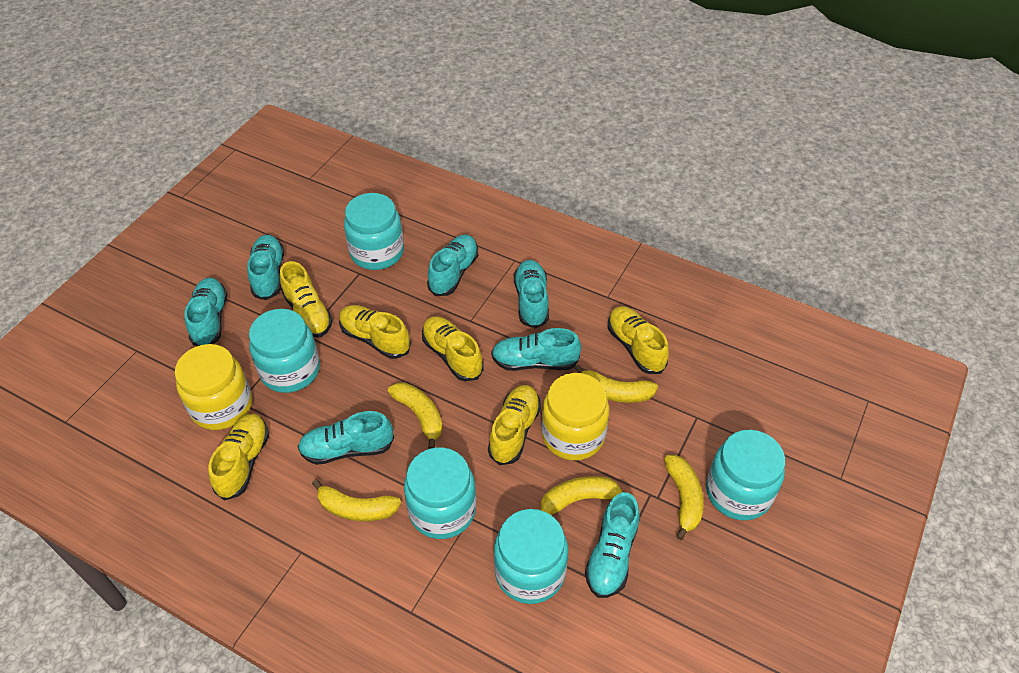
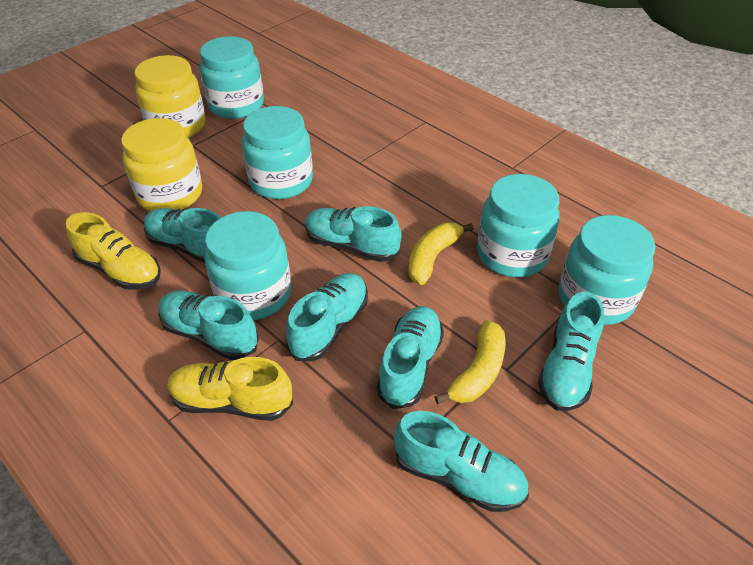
yellow banana: 5 -> 2
yellow shoe: 6 -> 2

